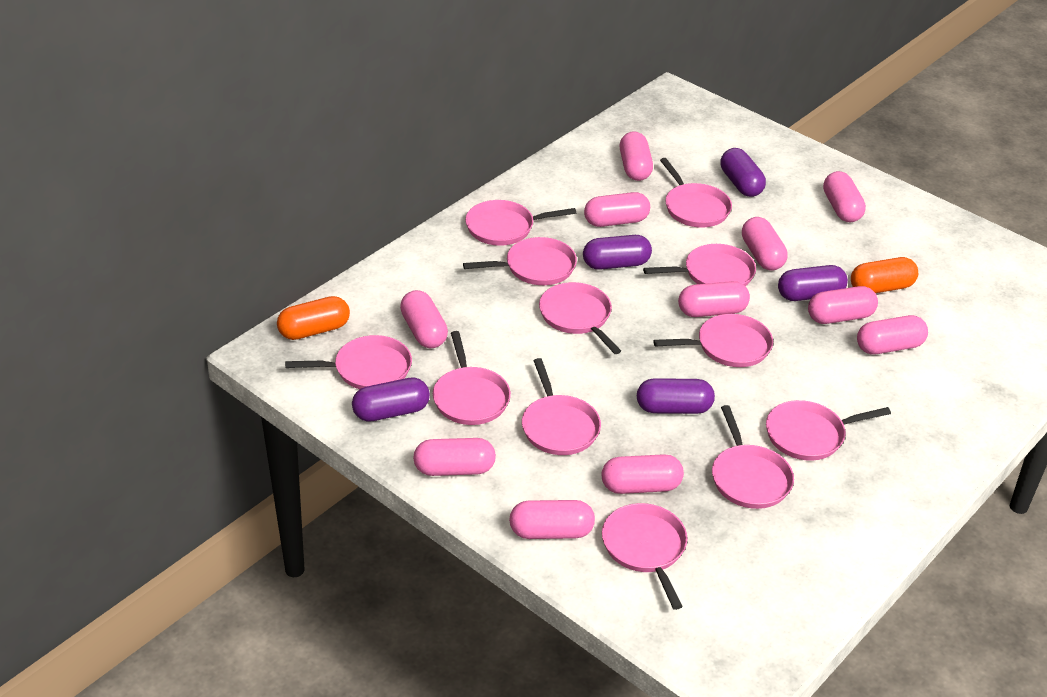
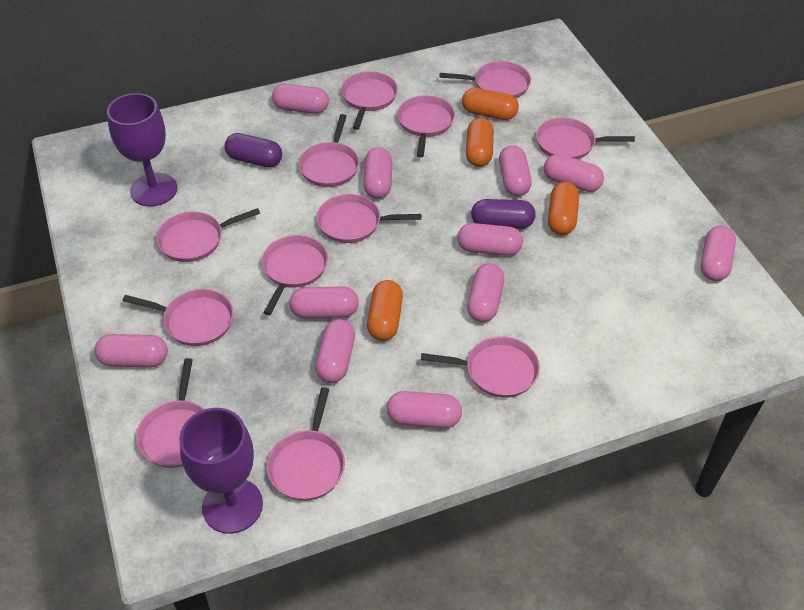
orange capsule: 2 -> 4
purple capsule: 5 -> 2
purple goblet: 0 -> 2

